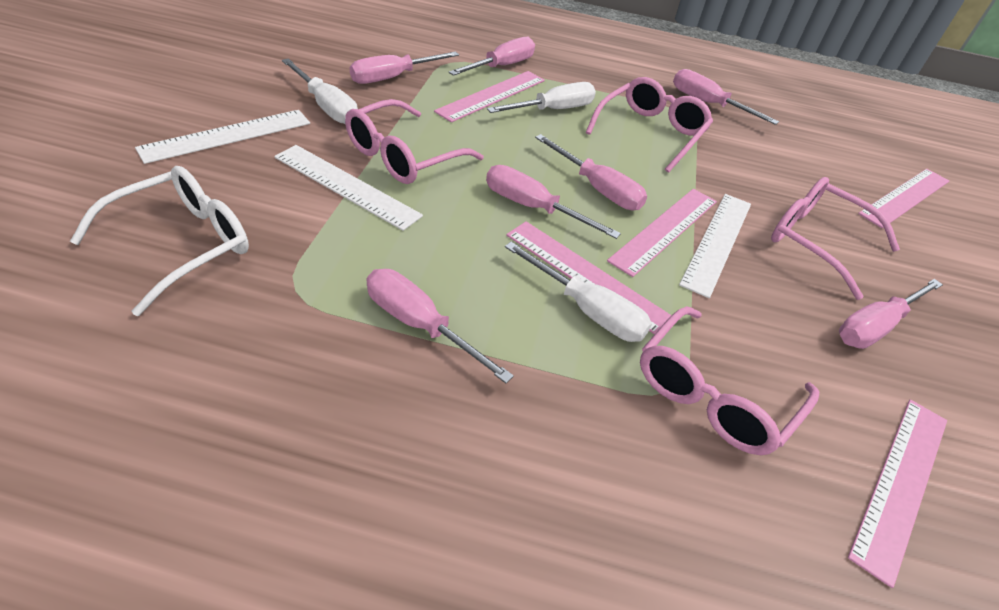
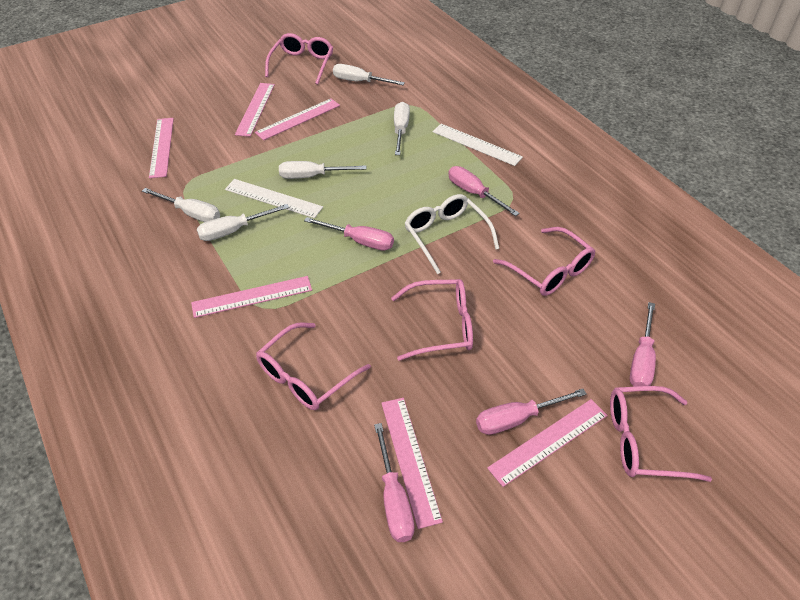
pink glasses: 4 -> 5
pink ruler: 5 -> 6
pink screwdriver: 7 -> 5
white ruler: 3 -> 2
white screwdriver: 3 -> 5

